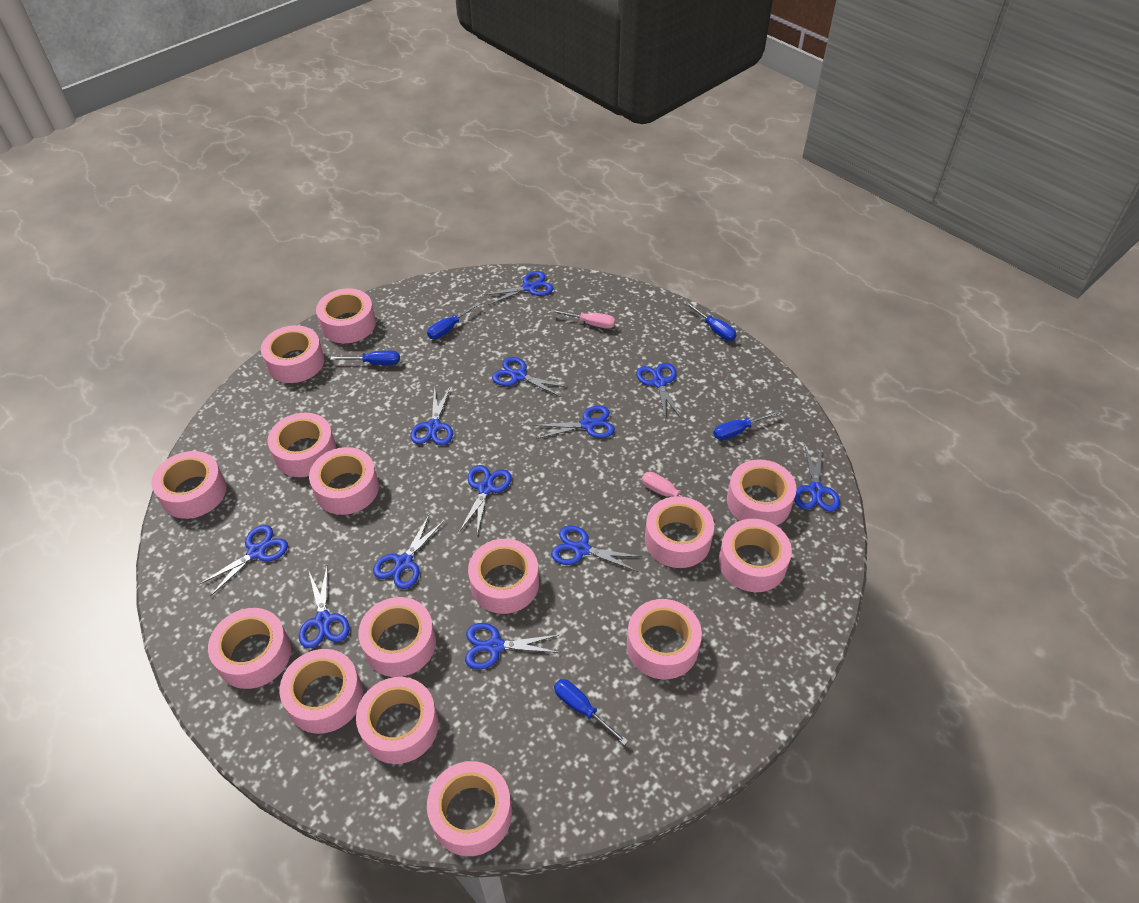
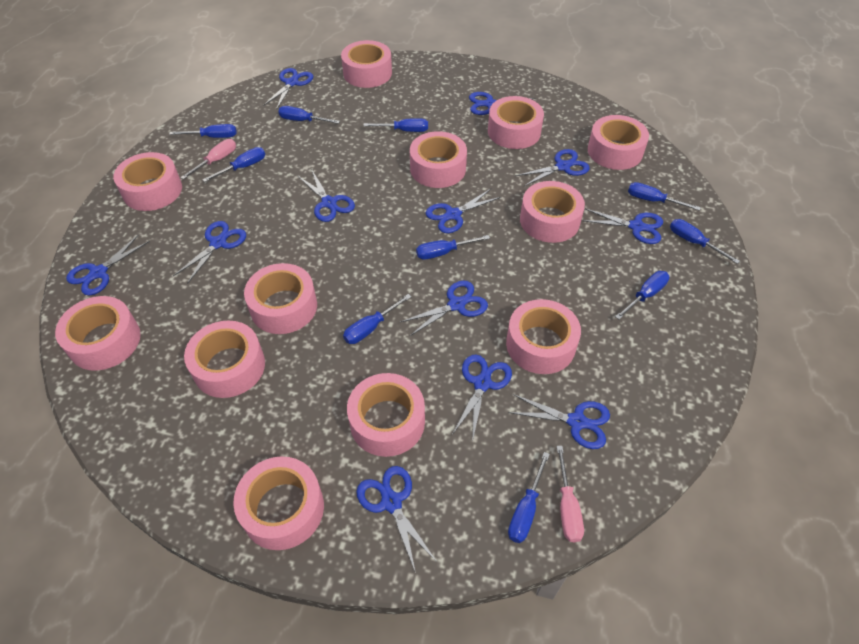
blue screwdriver: 5 -> 10
pink tape: 15 -> 12

